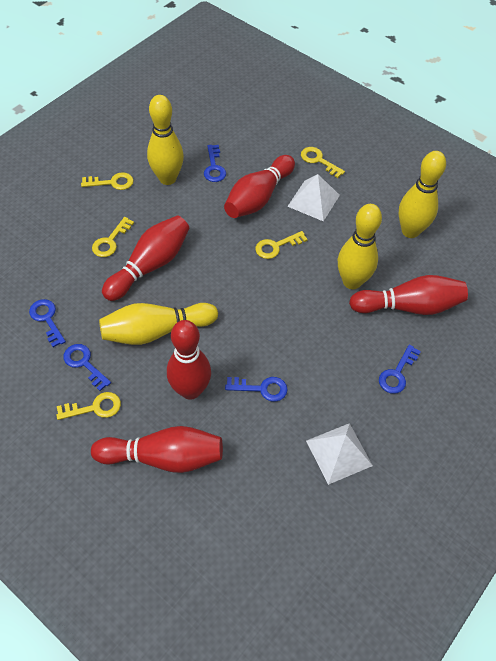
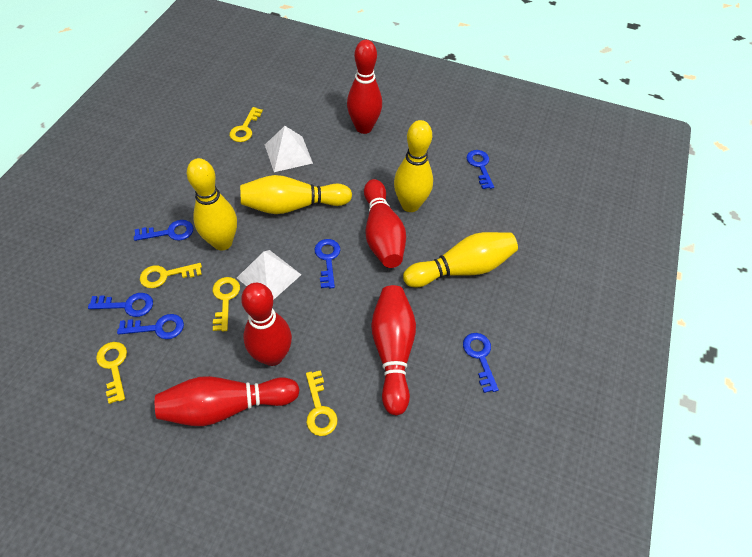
blue key: 5 -> 6

